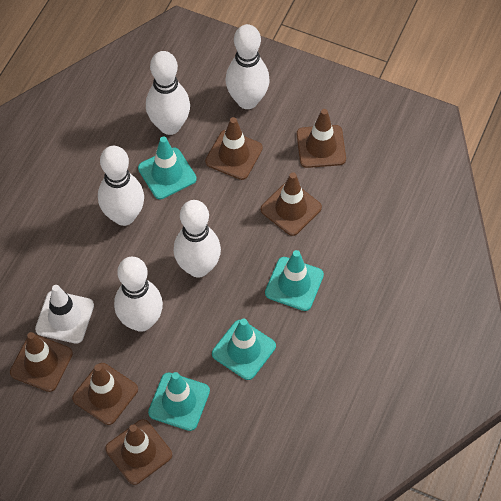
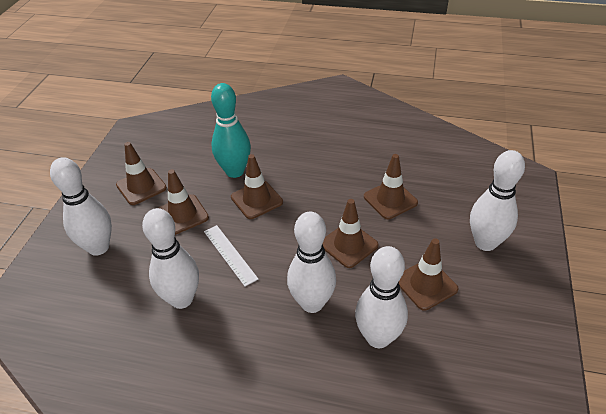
turquoise bowling pin: 0 -> 1
turquoise traffic cone: 4 -> 0
white ruler: 0 -> 1
white traffic cone: 1 -> 0

